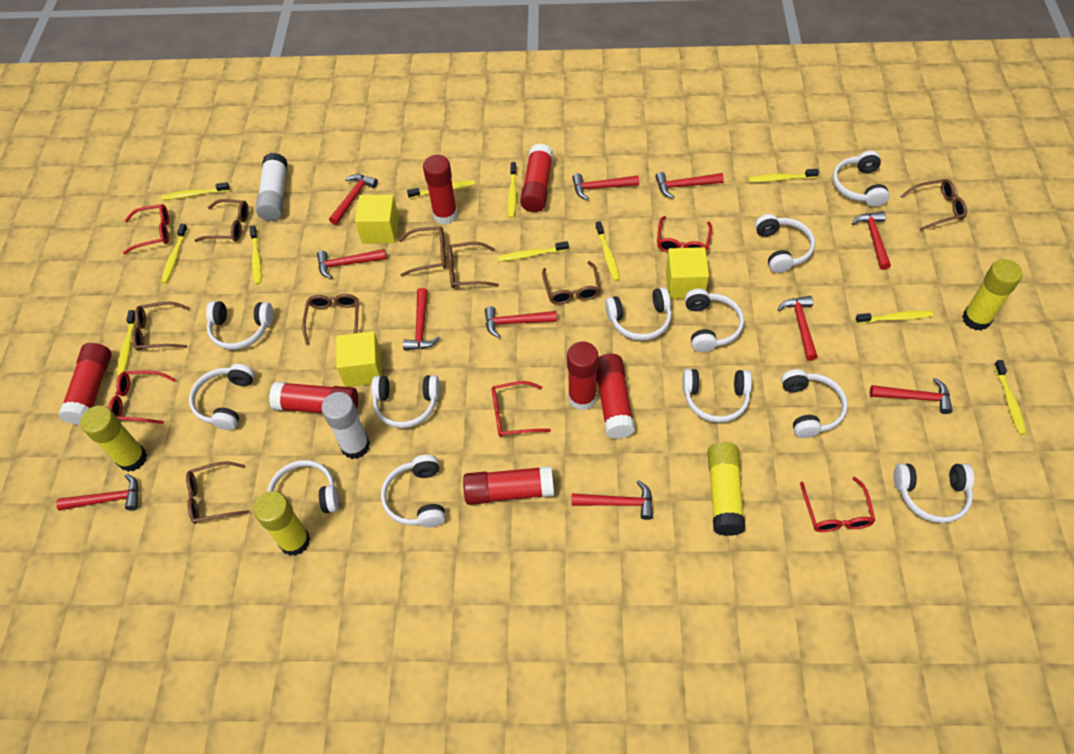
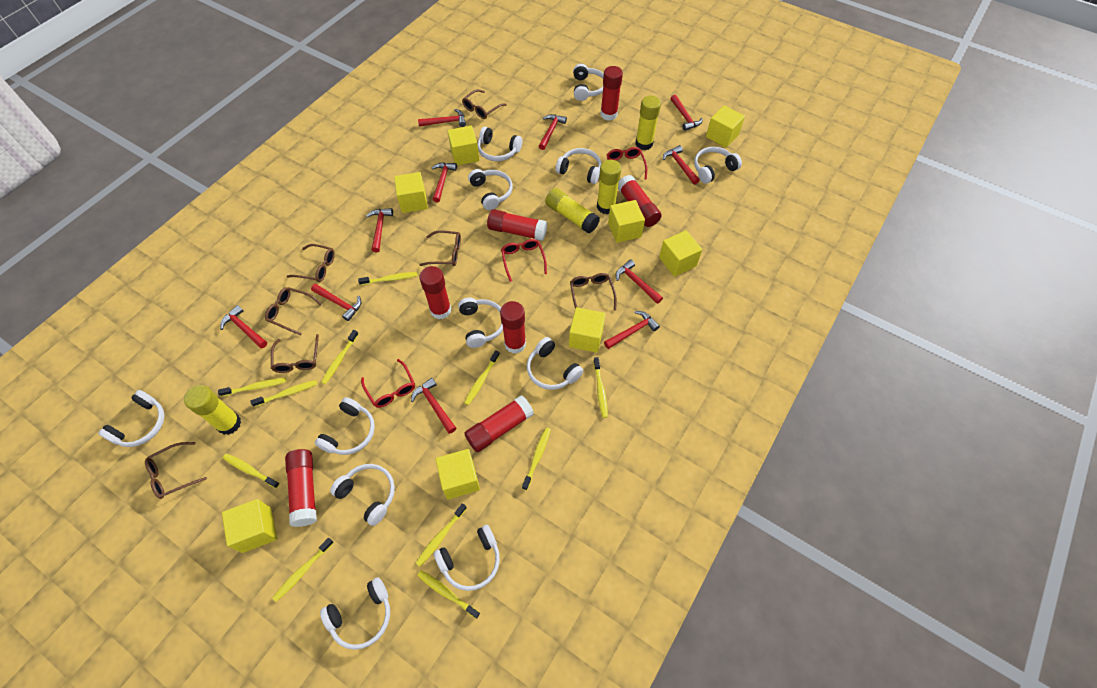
brown glasses: 8 -> 7
red glasses: 5 -> 3
white glue stick: 2 -> 0
yellow cube: 3 -> 8

